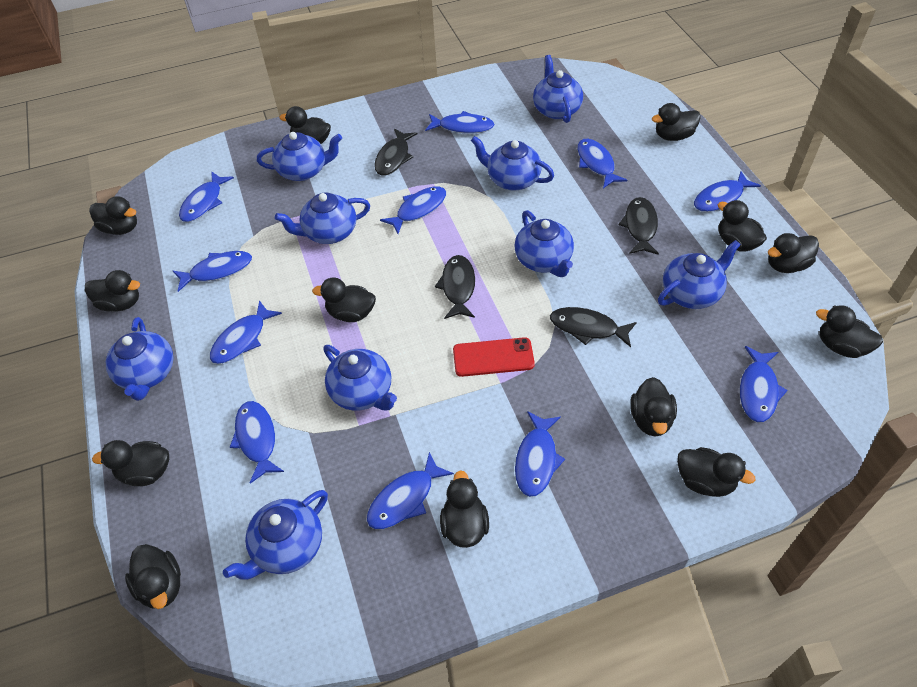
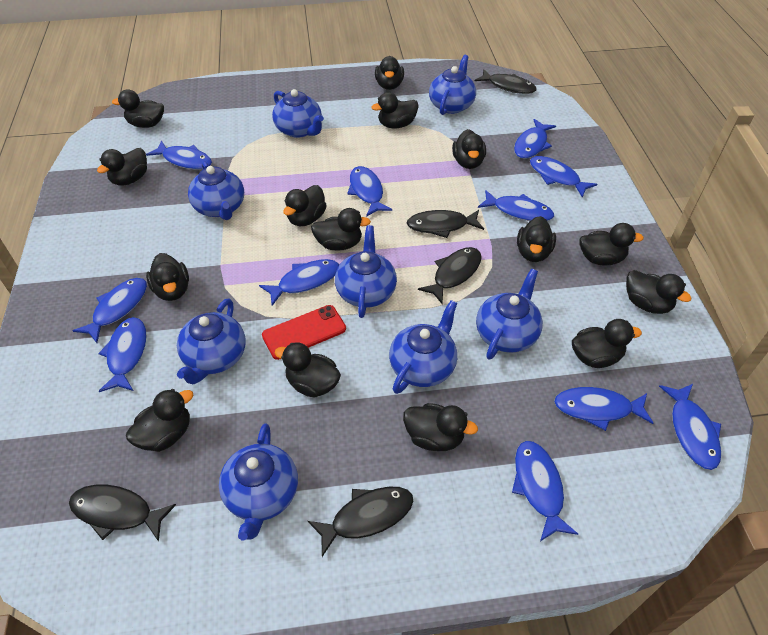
black duck: 13 -> 15
black fish: 4 -> 5
blue teapot: 9 -> 8

